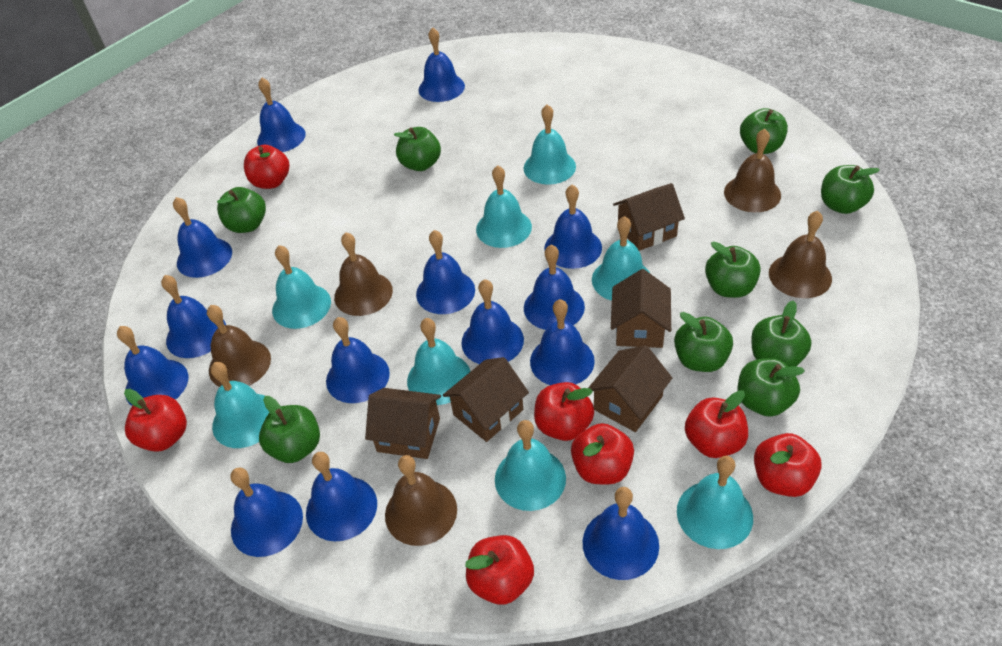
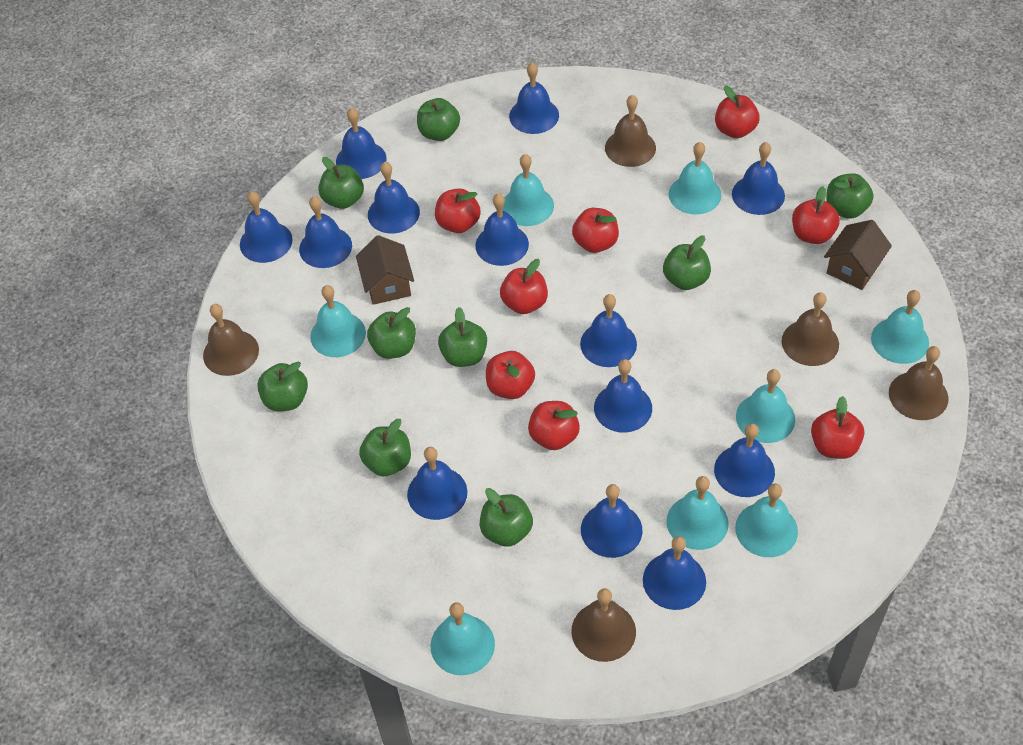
blue bell: 14 -> 13
brown house: 5 -> 2
red apple: 7 -> 8

